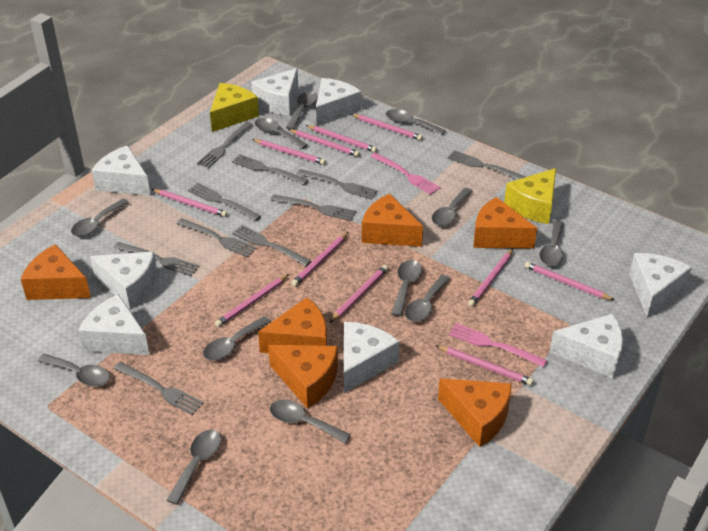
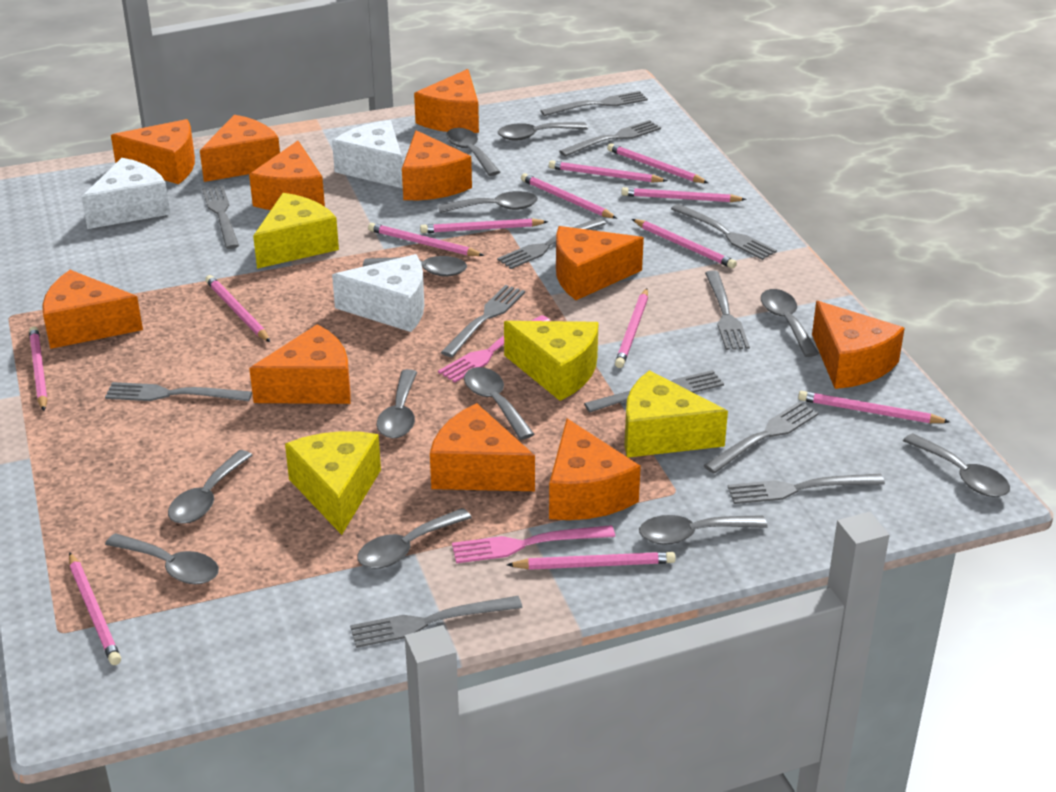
grey fork: 10 -> 12
orange cheese: 6 -> 11
pink pencil: 11 -> 13
white cheese: 8 -> 3
yellow cheese: 2 -> 4

